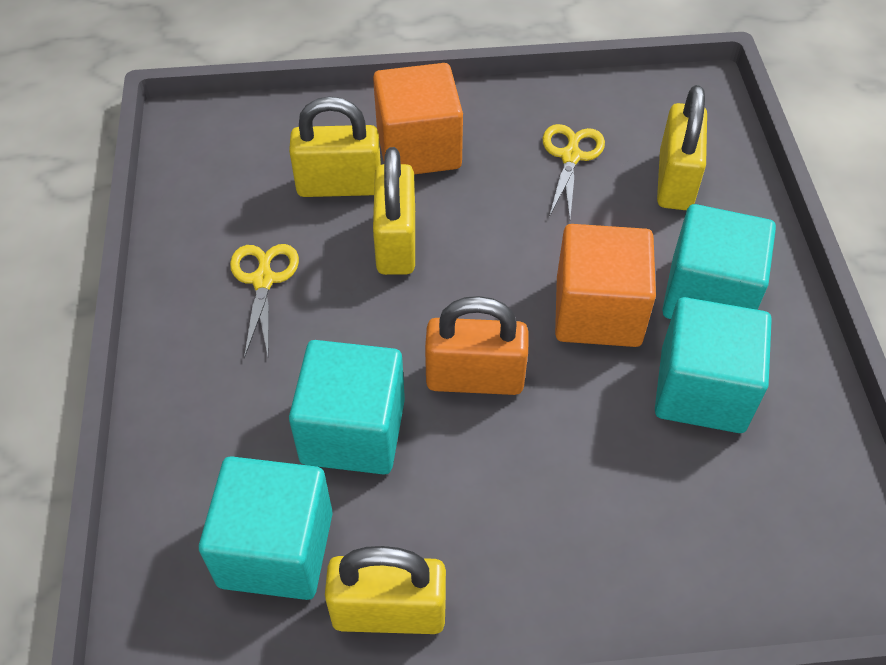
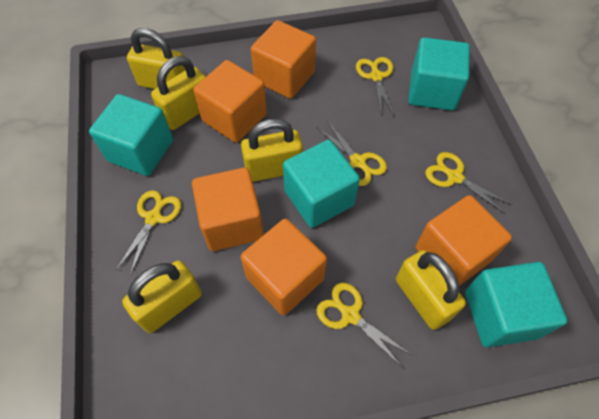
orange cube: 2 -> 5
orange padlock: 1 -> 0
yellow padlock: 4 -> 5
yellow scissors: 2 -> 5

